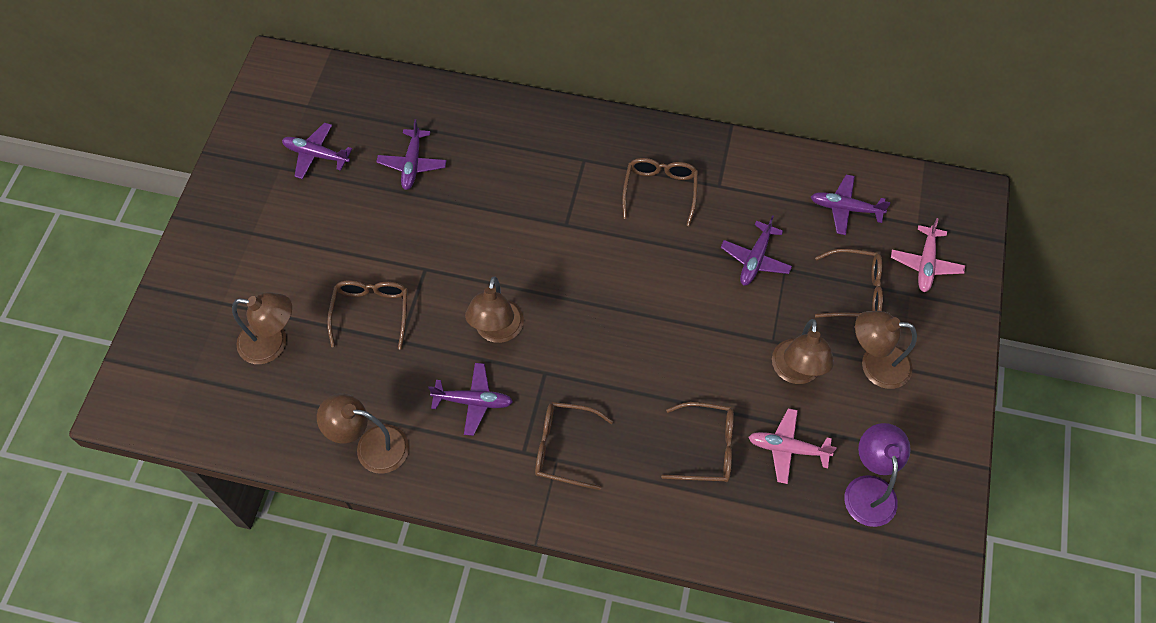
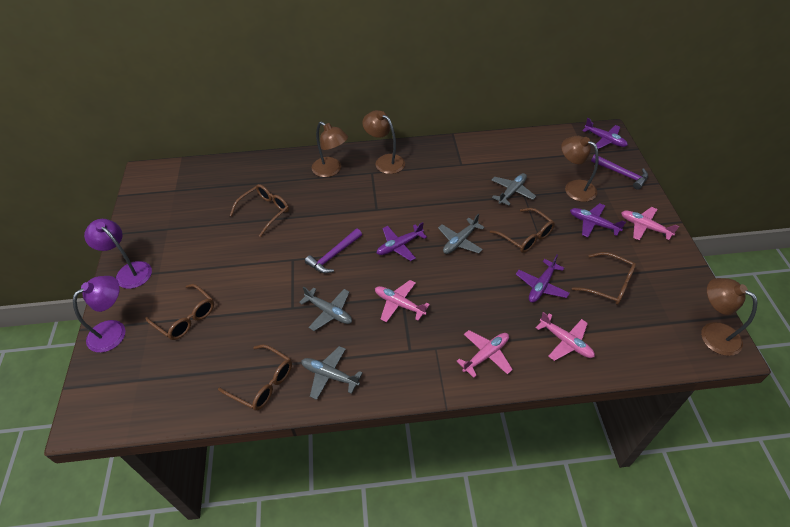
brown lamp: 5 -> 4
grey plane: 0 -> 4
pink plane: 2 -> 4
purple hammer: 0 -> 2
purple lamp: 1 -> 2
purple plane: 5 -> 4

